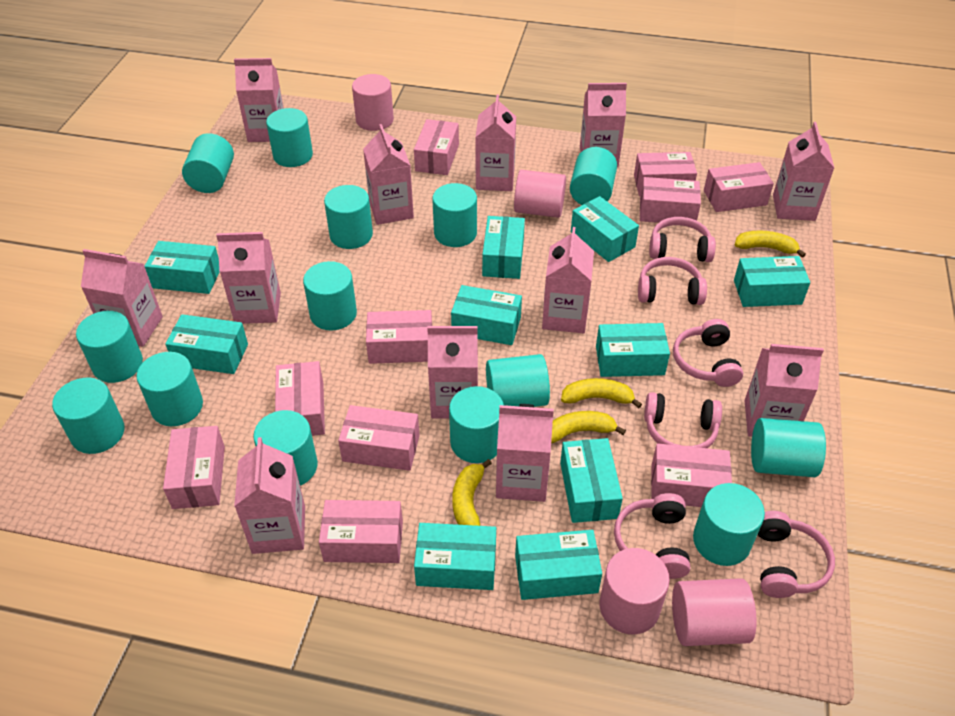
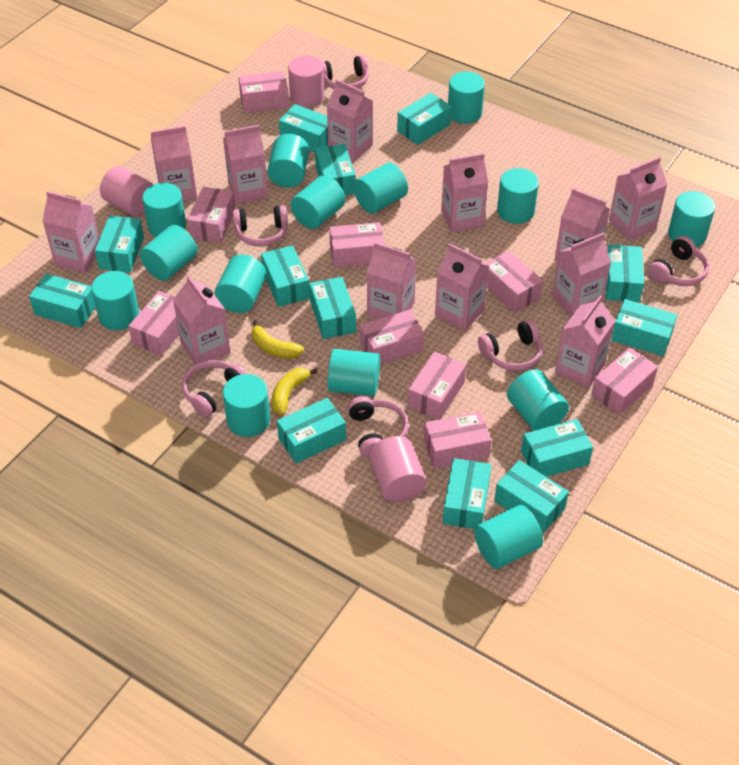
pink box: 10 -> 9
pink cylinder: 4 -> 3
turquoise box: 10 -> 13
yellow banana: 4 -> 2

